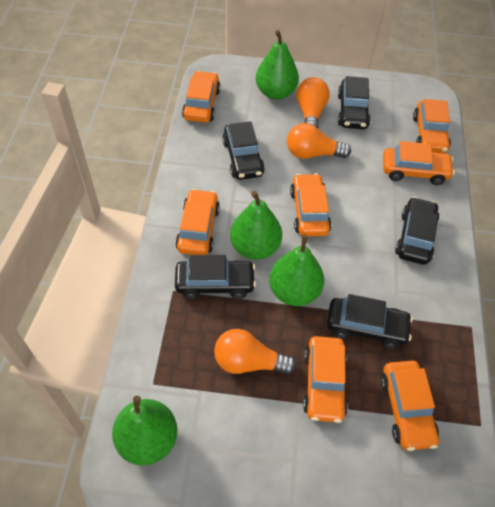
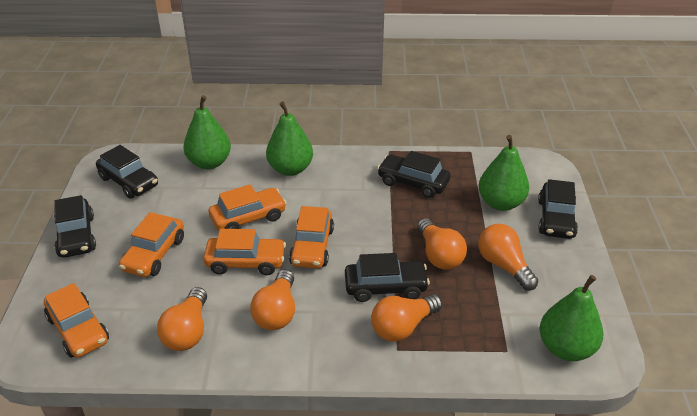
orange car: 7 -> 5
orange light bulb: 3 -> 5

